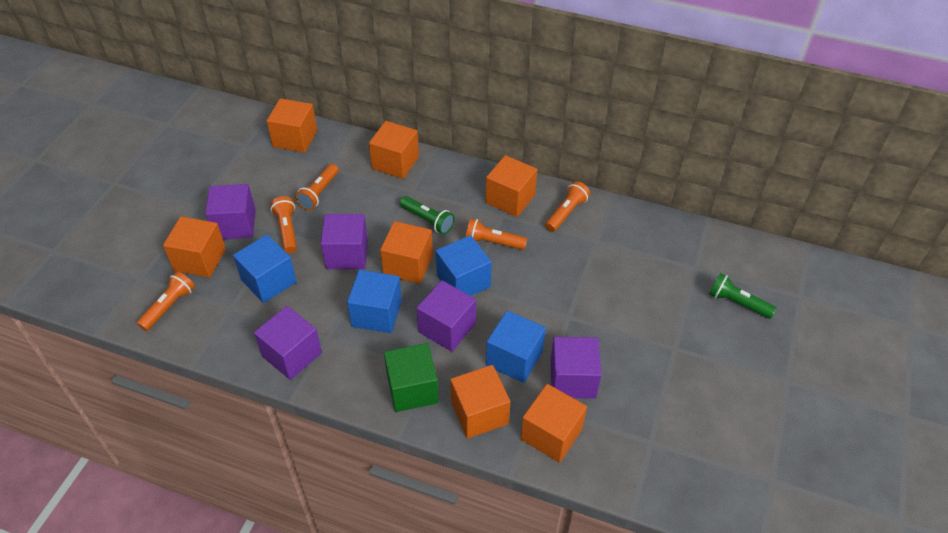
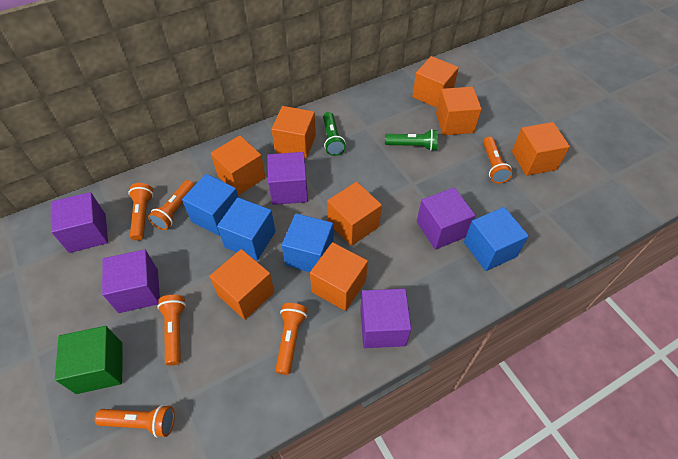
orange cube: 7 -> 8
orange flashlight: 5 -> 6

